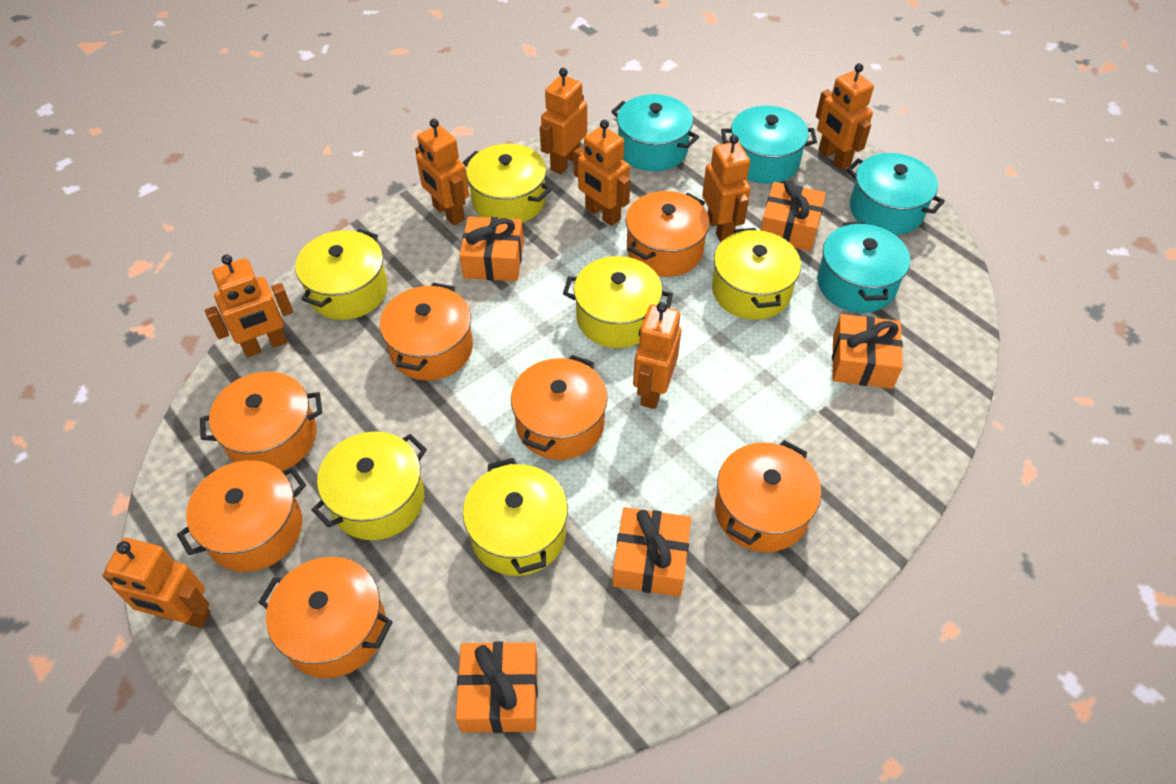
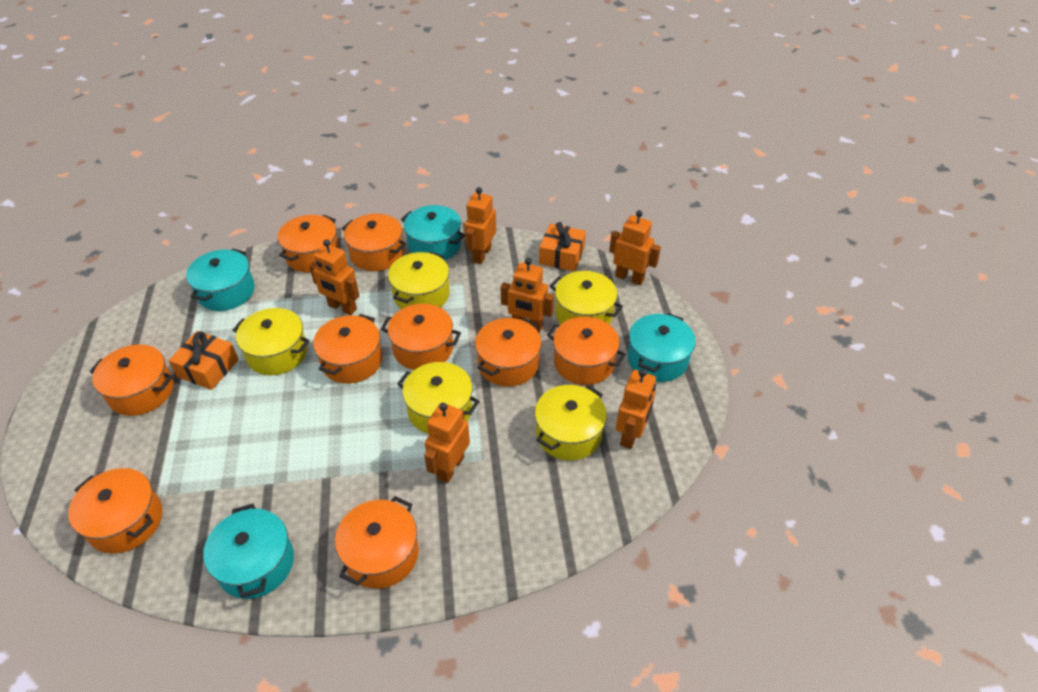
orange gift: 5 -> 2
orange pot: 7 -> 9
orange robot: 8 -> 6
yellow pot: 6 -> 5

